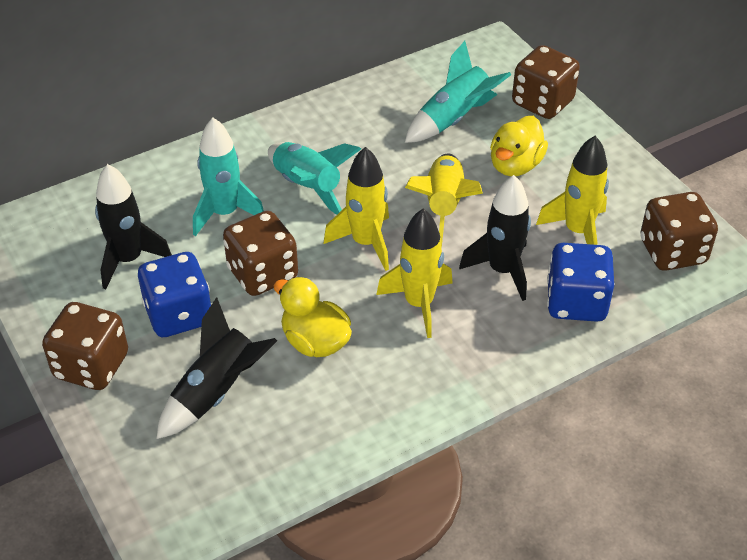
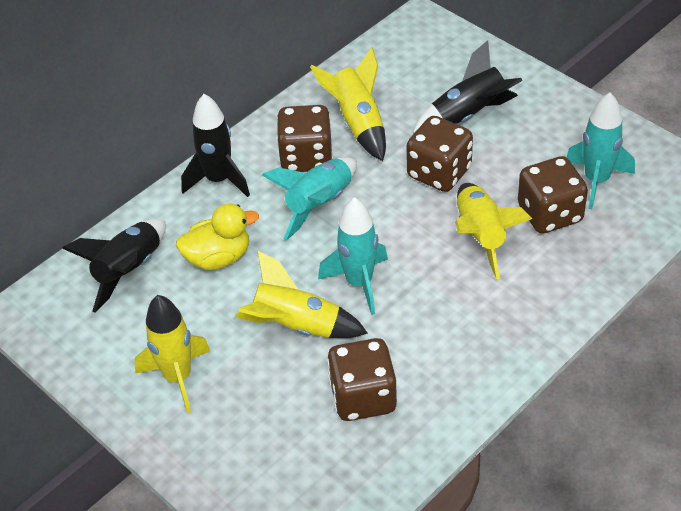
blue dice: 2 -> 0
yellow duck: 2 -> 1

